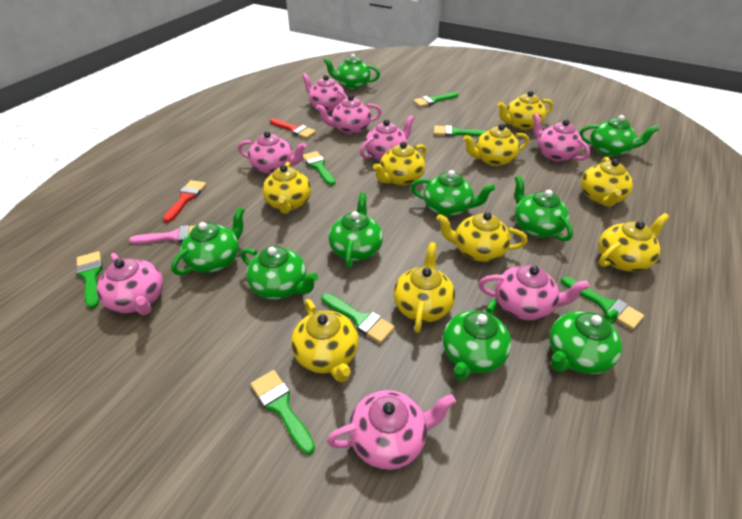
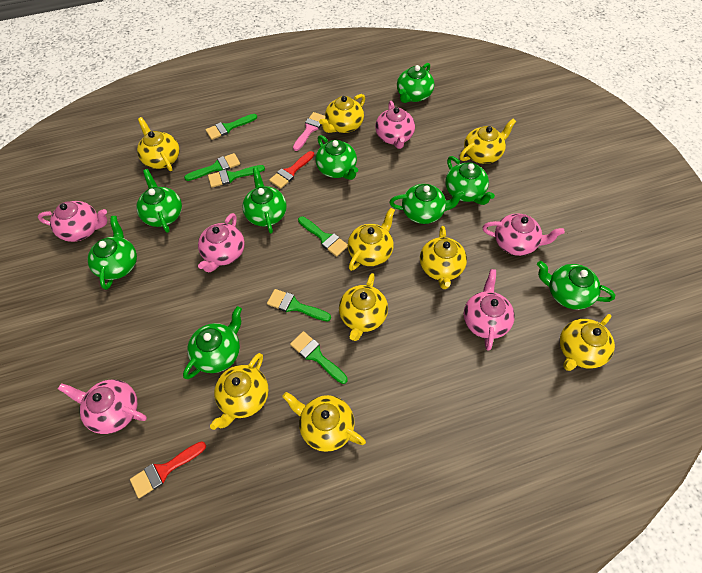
green brush: 7 -> 6
pink teapot: 8 -> 6

